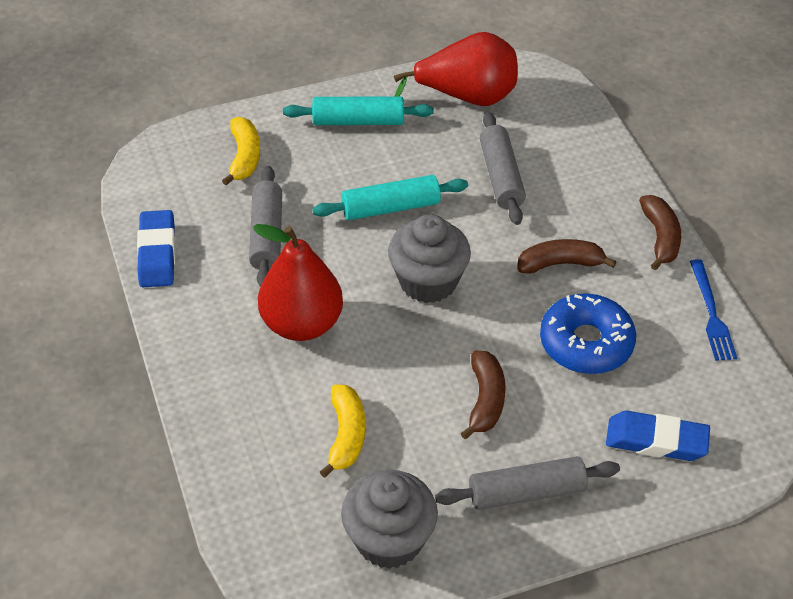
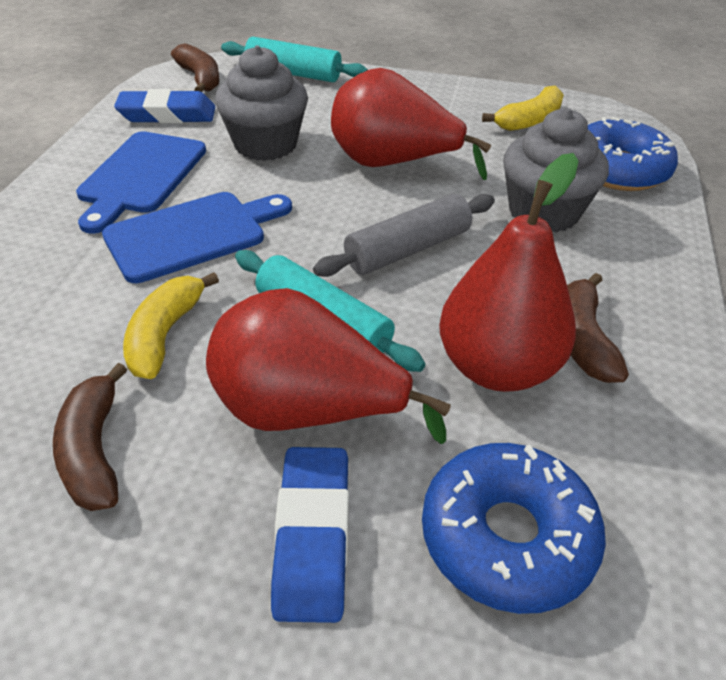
blue cutting board: 0 -> 2
blue donut: 1 -> 2
blue fork: 1 -> 0
grey rolling pin: 3 -> 1
red pear: 2 -> 3

